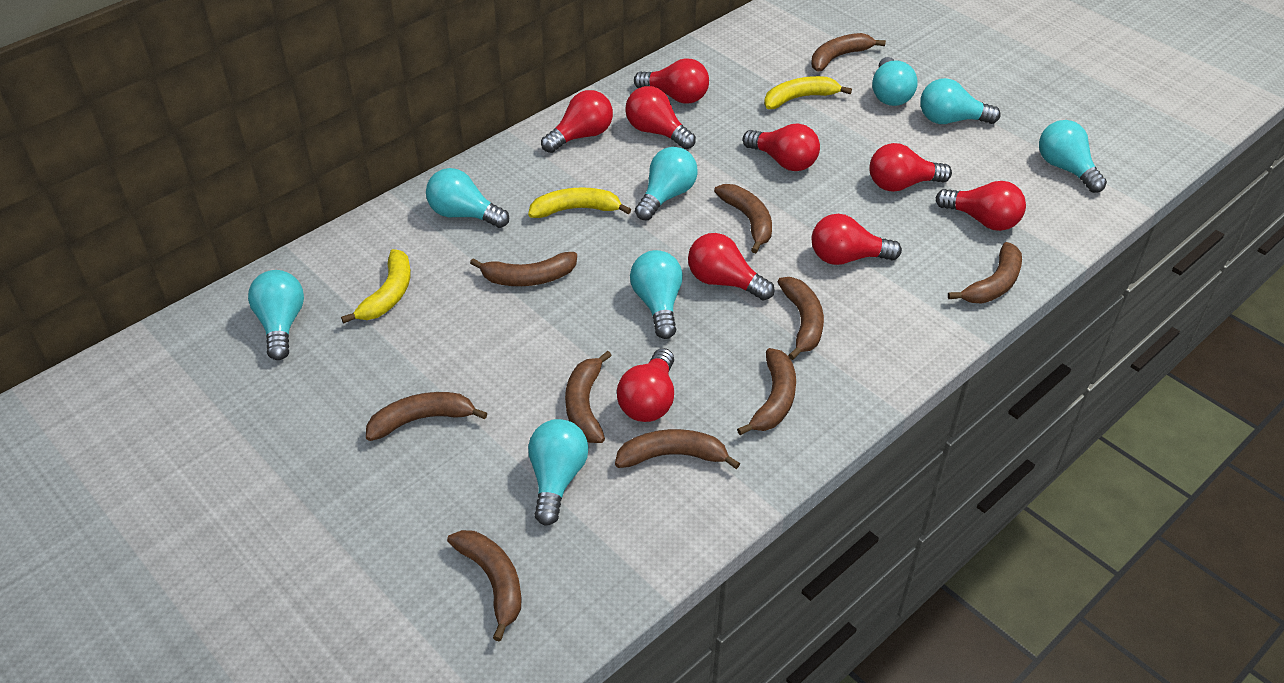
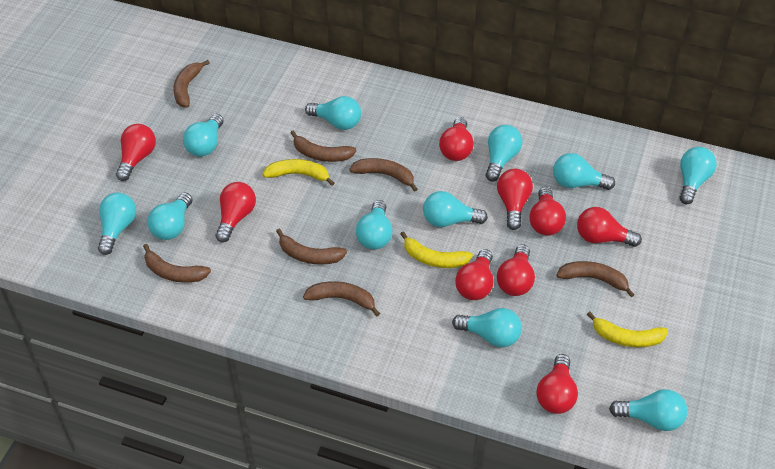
brown banana: 10 -> 7
turquoise light bulb: 8 -> 11

